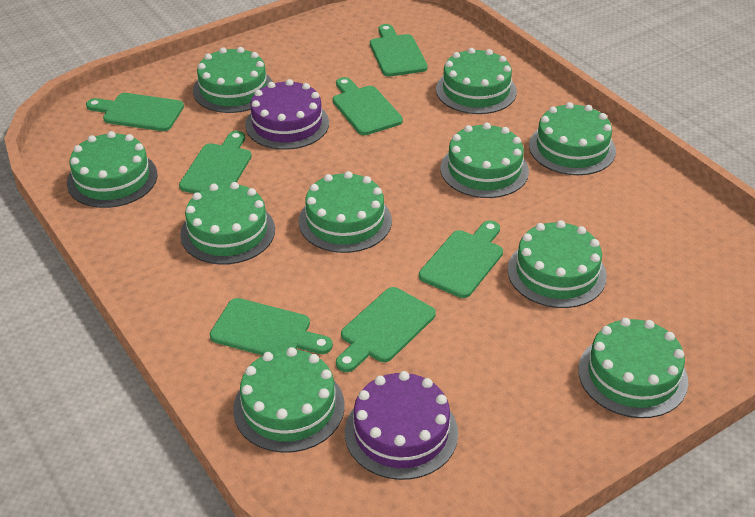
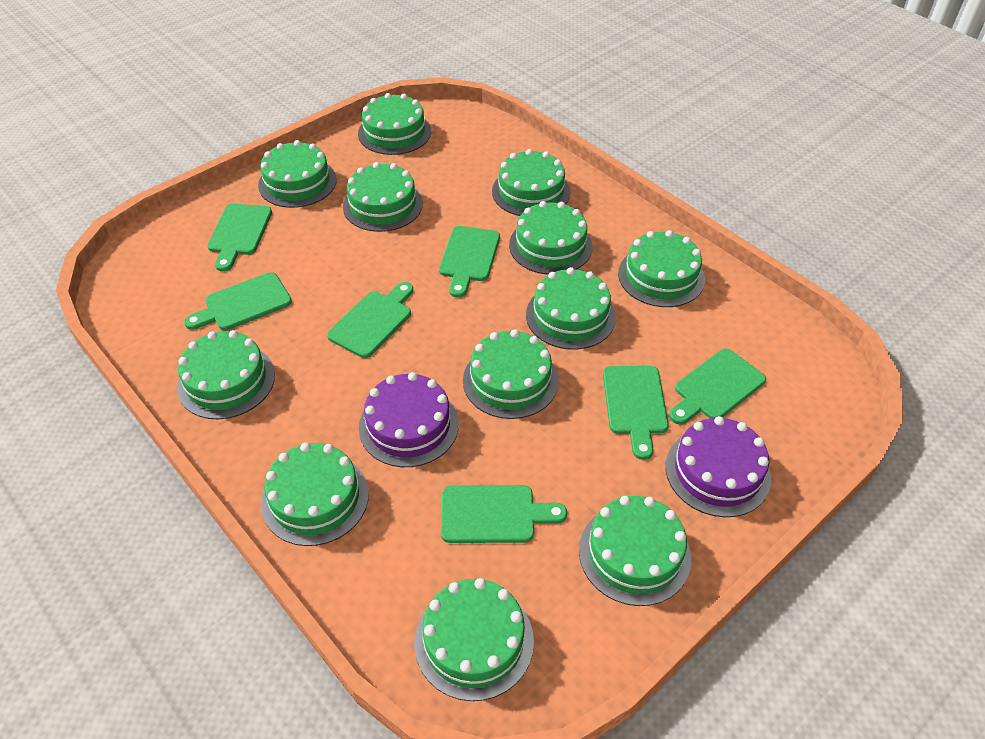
green cake: 10 -> 12

